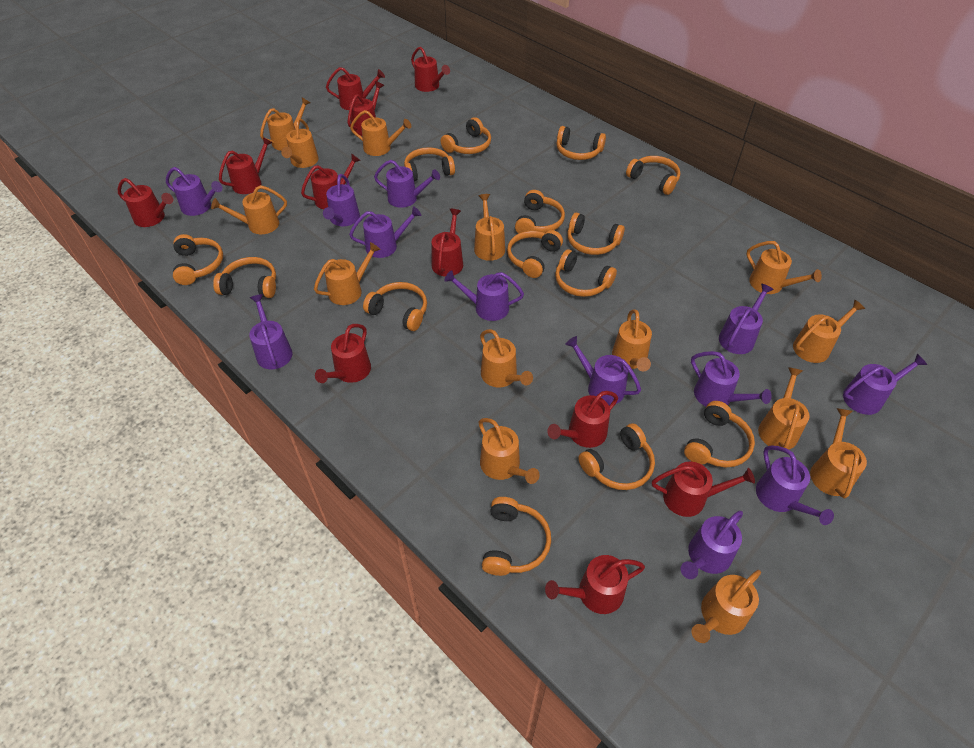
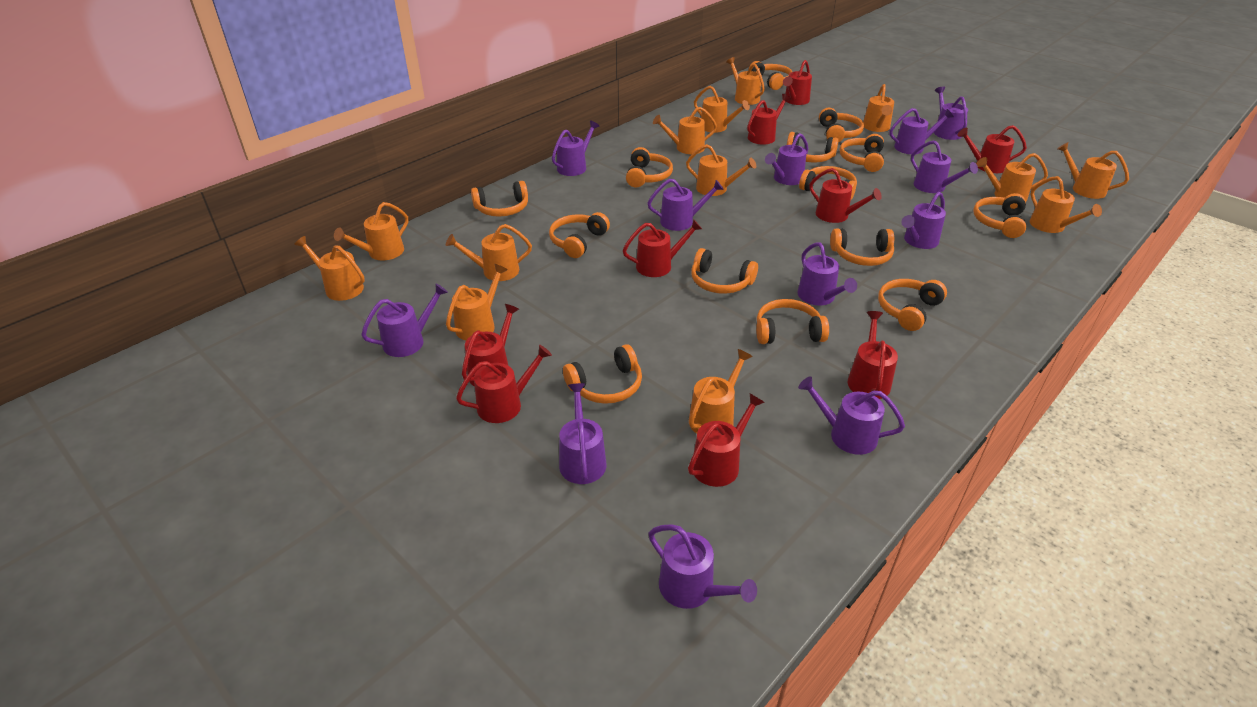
orange watering can: 14 -> 13
red watering can: 11 -> 9

